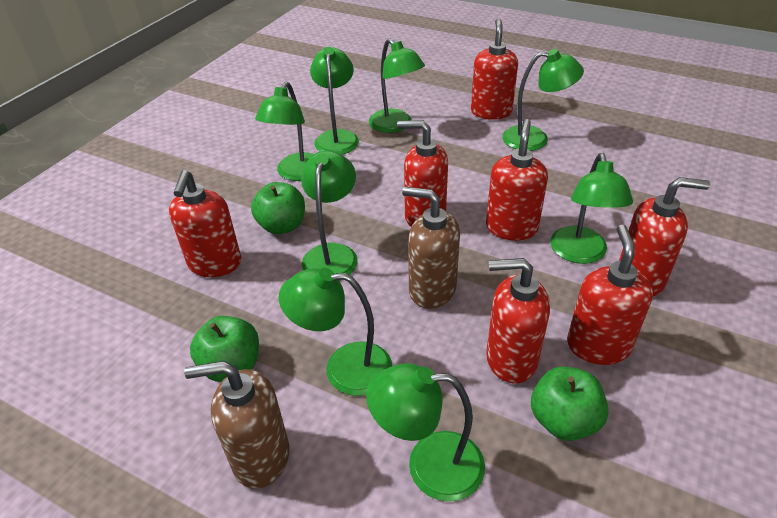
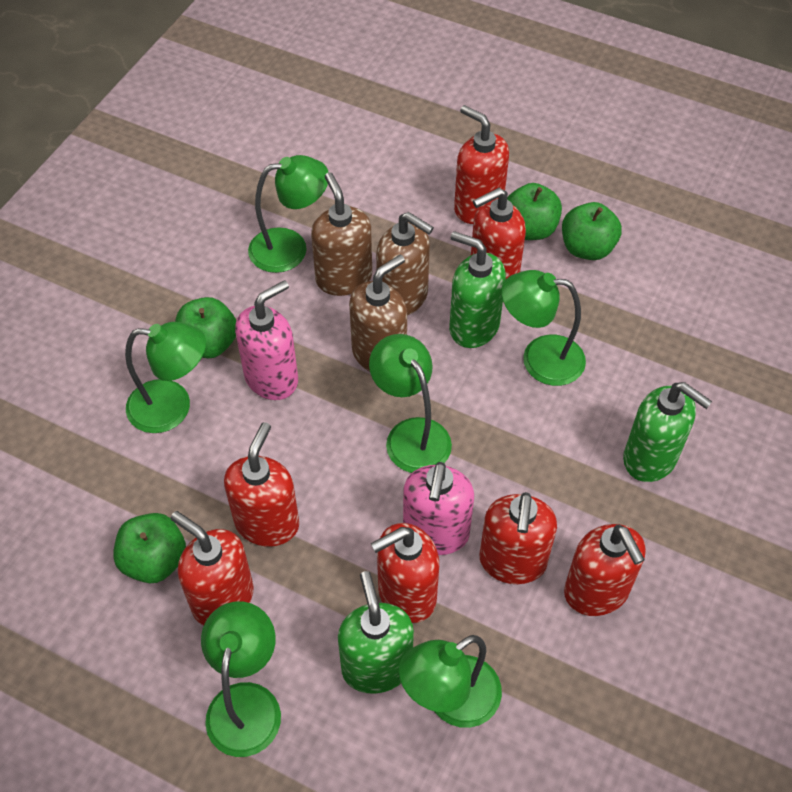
brown soap dispenser: 2 -> 3
green apple: 3 -> 4
green lamp: 8 -> 6
green soap dispenser: 0 -> 3
pink soap dispenser: 0 -> 2

